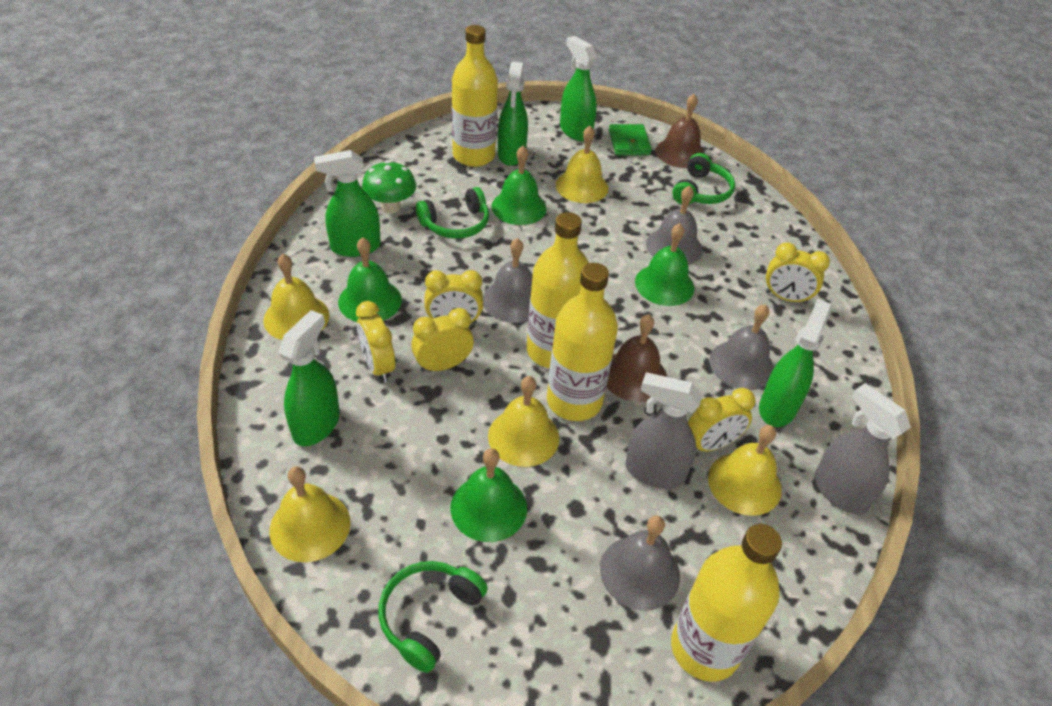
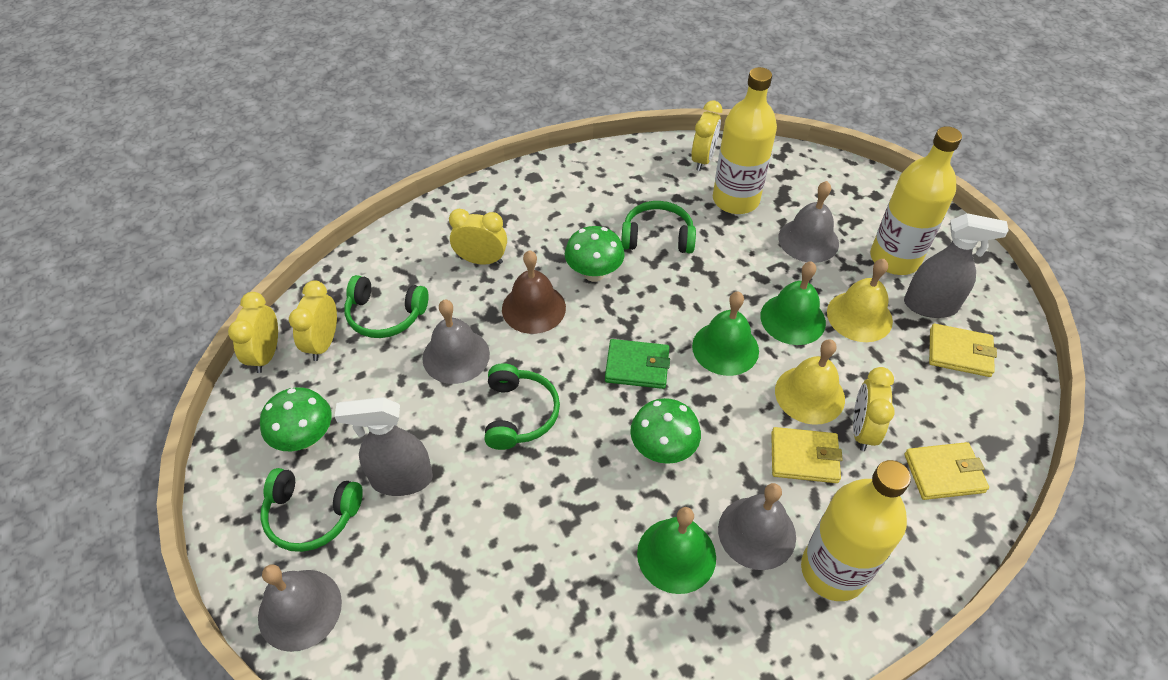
brown bell: 2 -> 1
green bell: 4 -> 3
green headphones: 3 -> 4
green mushroom: 1 -> 3
green spray bottle: 5 -> 0
yellow bell: 5 -> 2
yellow bottle: 4 -> 3
yellow wallet: 0 -> 3

